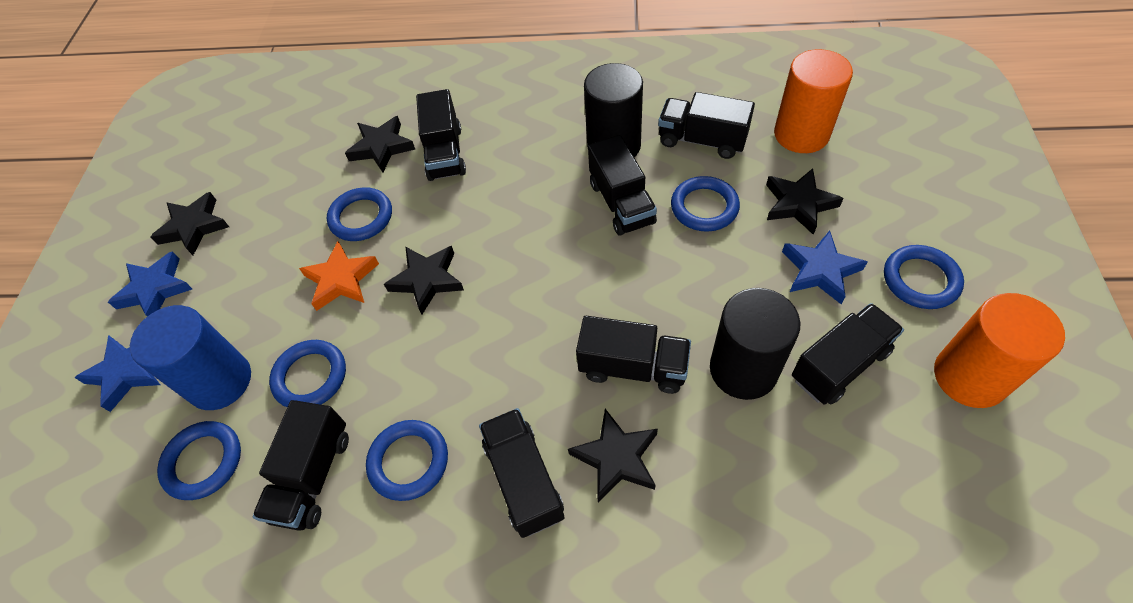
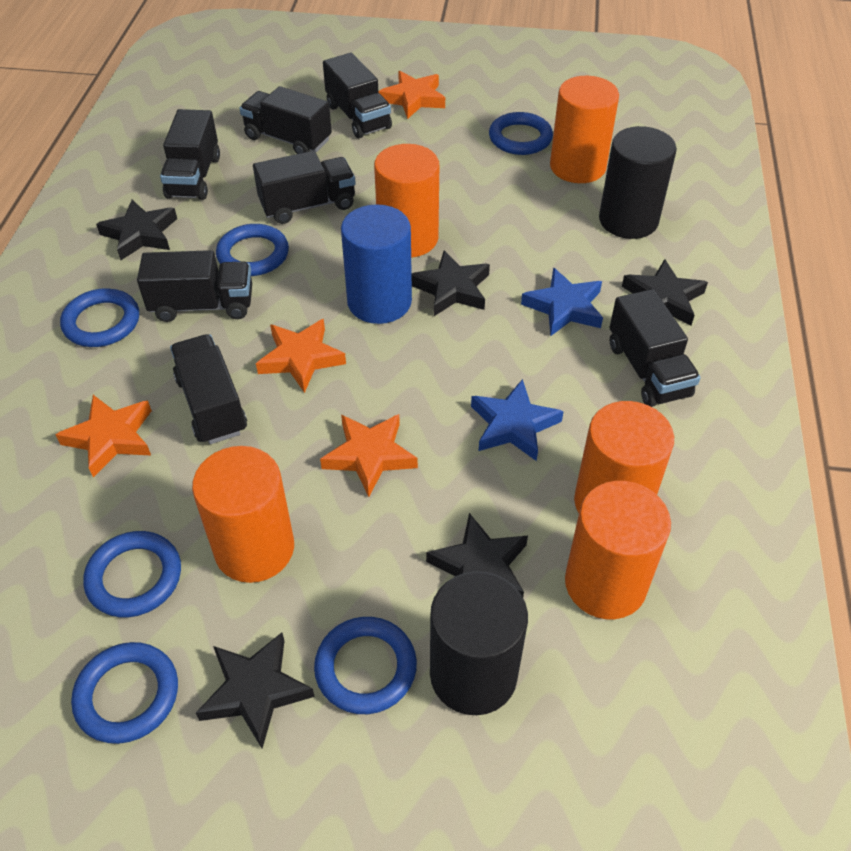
blue star: 3 -> 2
orange cylinder: 2 -> 5
orange star: 1 -> 4

